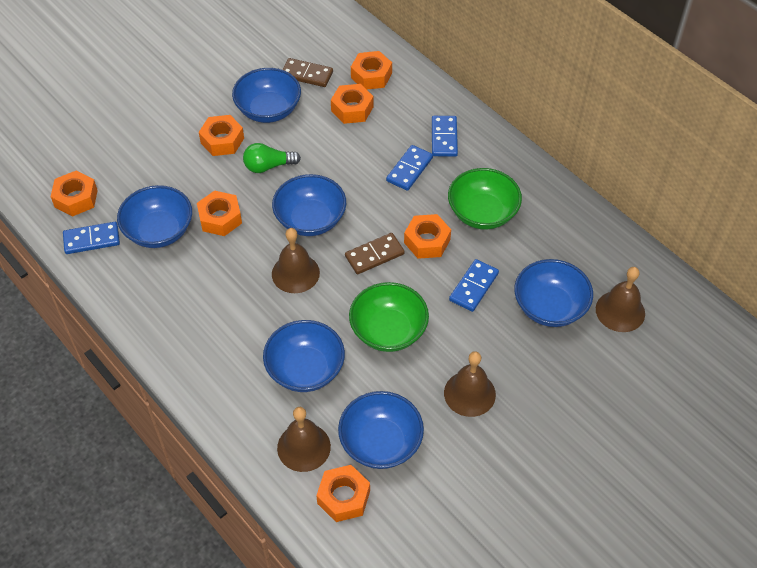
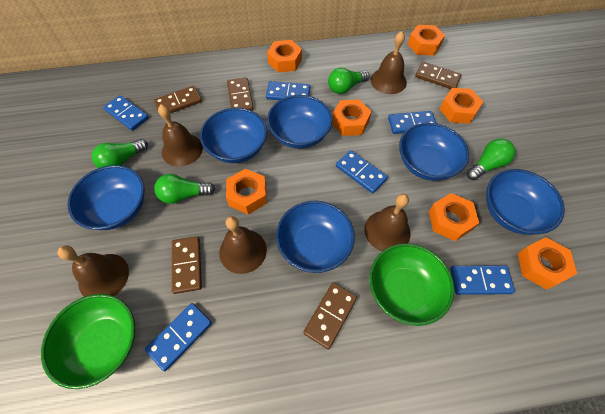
blue domino: 4 -> 6
brown bell: 4 -> 5
brown domino: 2 -> 5
green light bulb: 1 -> 4

